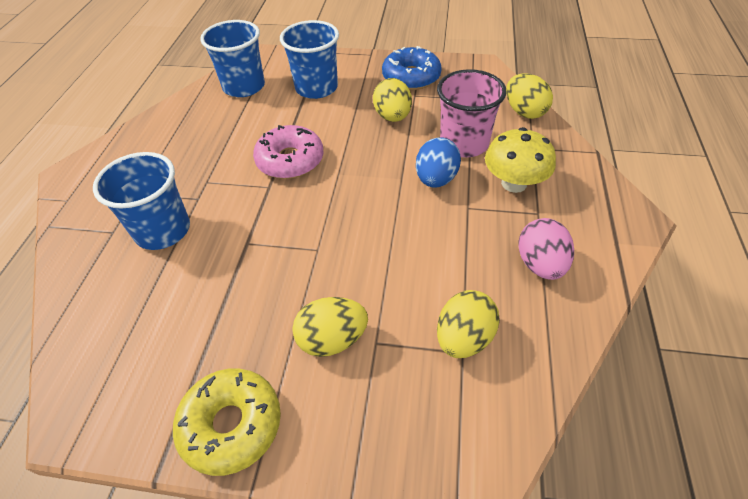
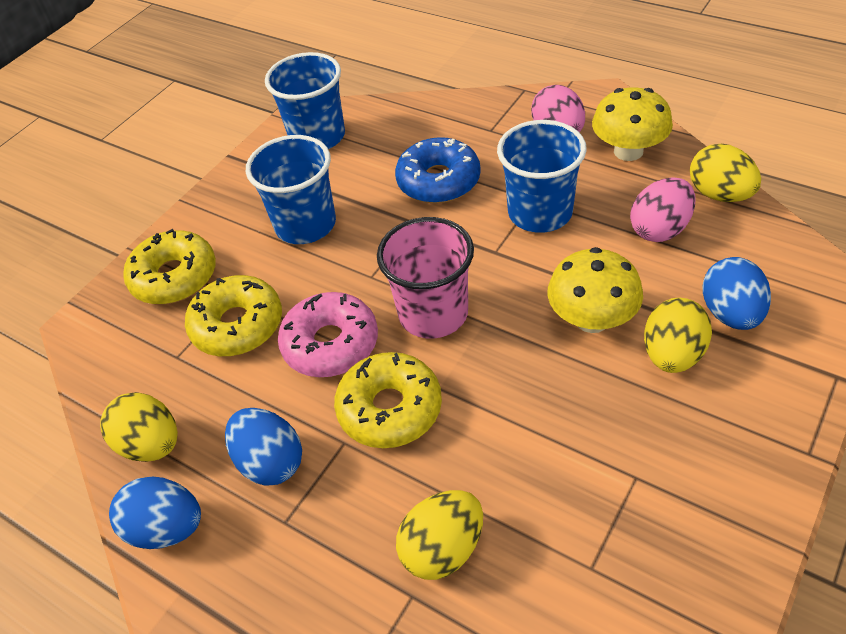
blue egg: 1 -> 3
pink egg: 1 -> 2
yellow donut: 1 -> 3
yellow mushroom: 1 -> 2

